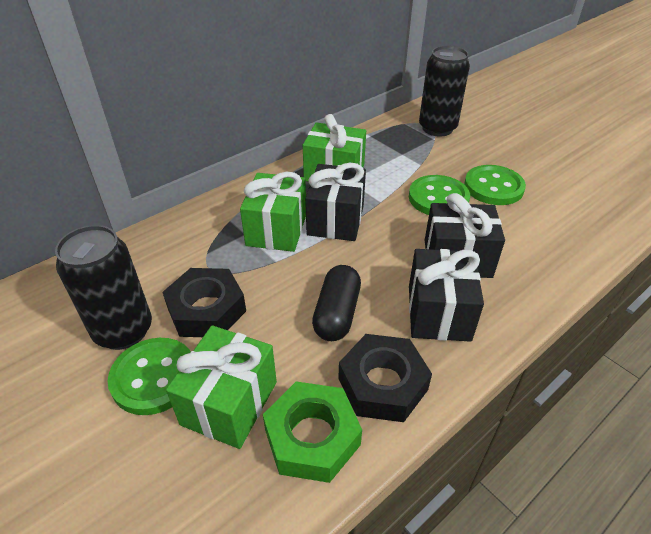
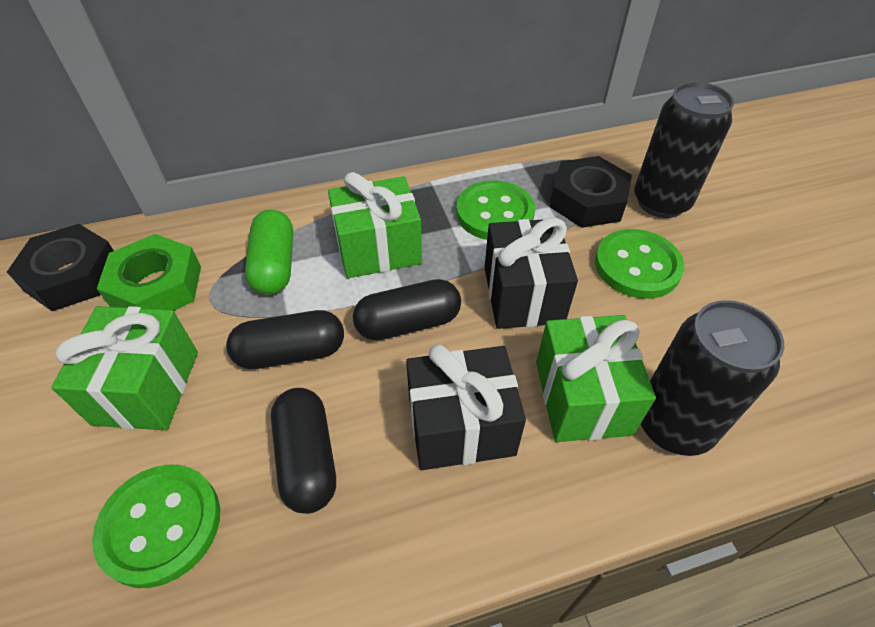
black capsule: 1 -> 3
black gift: 3 -> 2
green capsule: 0 -> 1

